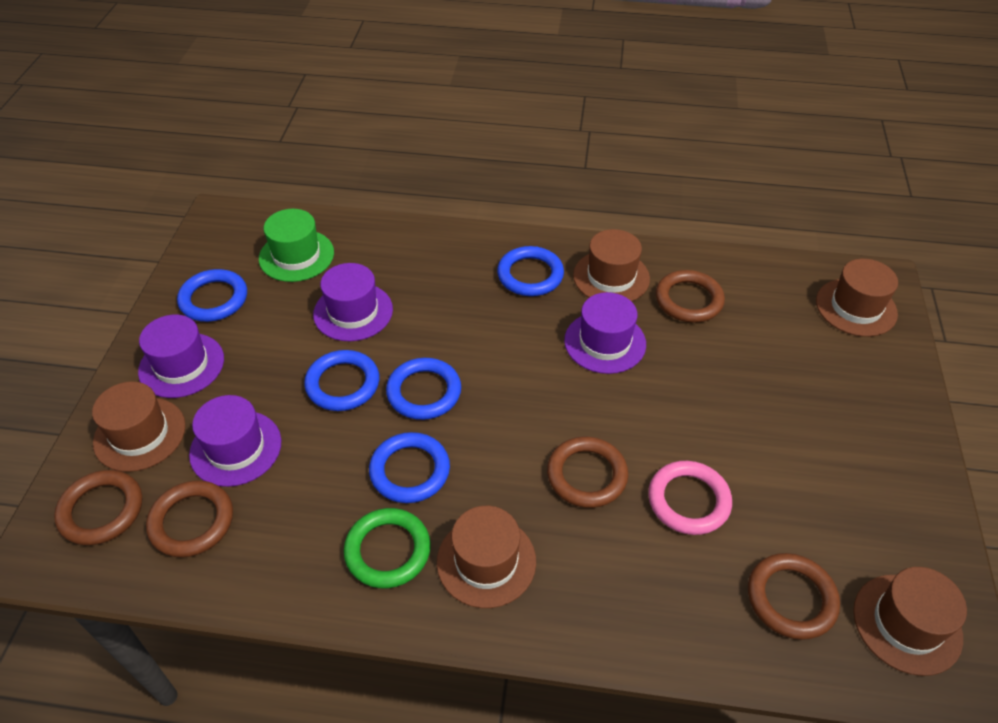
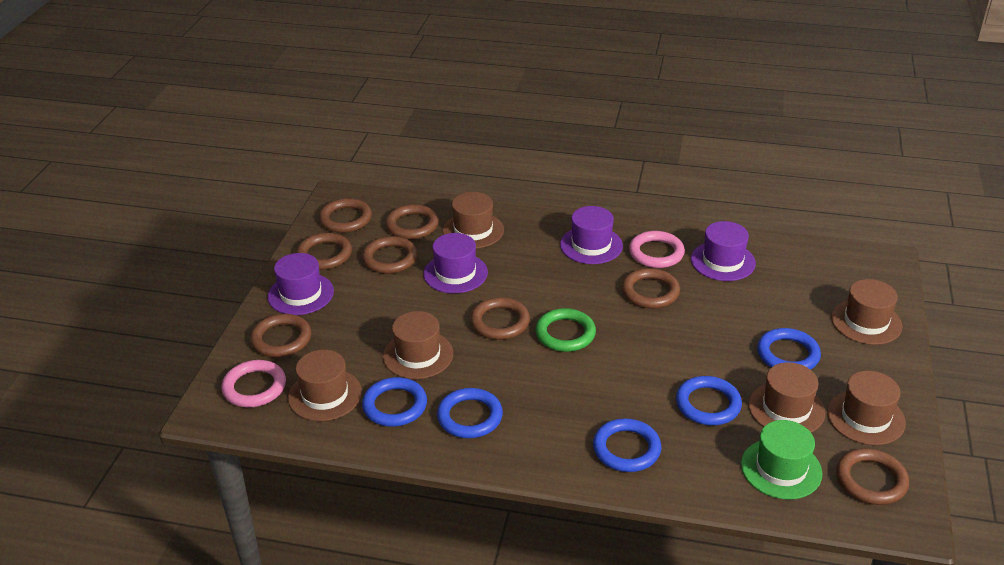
brown hat: 5 -> 6
brown ring: 5 -> 8
pink ring: 1 -> 2

